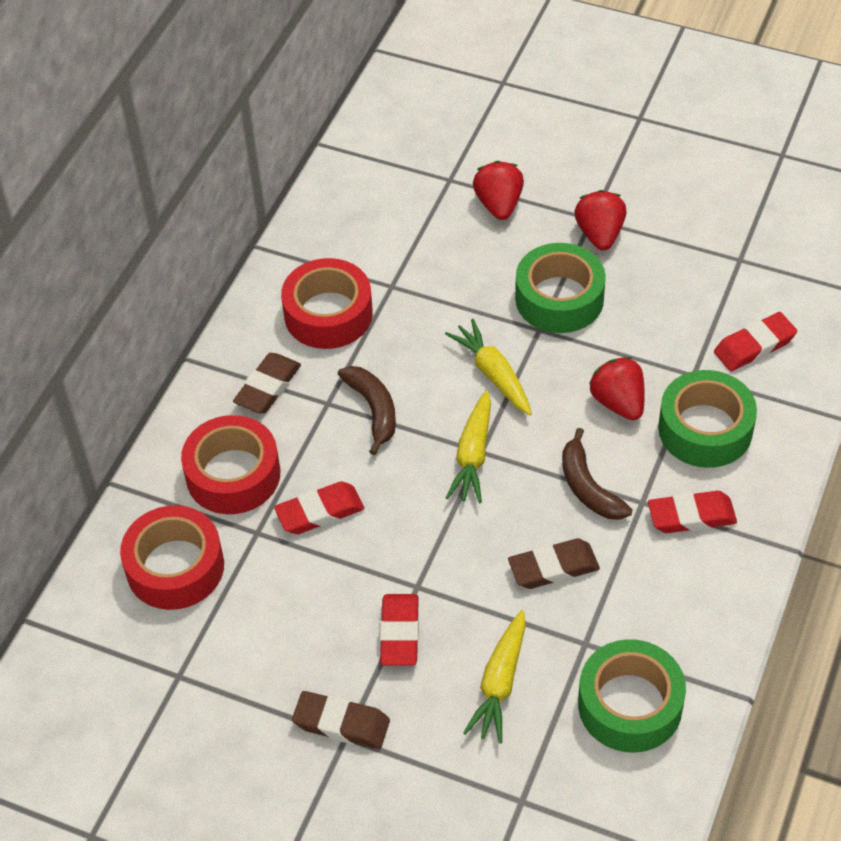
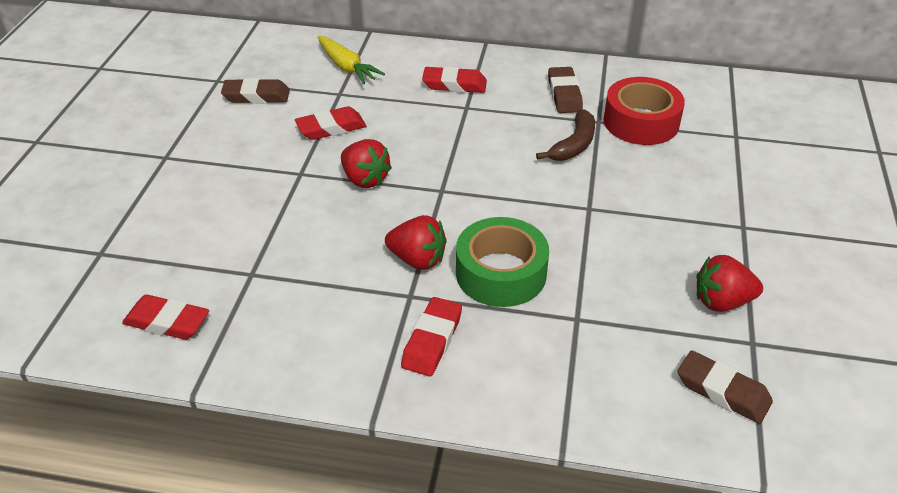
brown banana: 2 -> 1
green tape: 3 -> 1
red tape: 3 -> 1
yellow carrot: 3 -> 1

